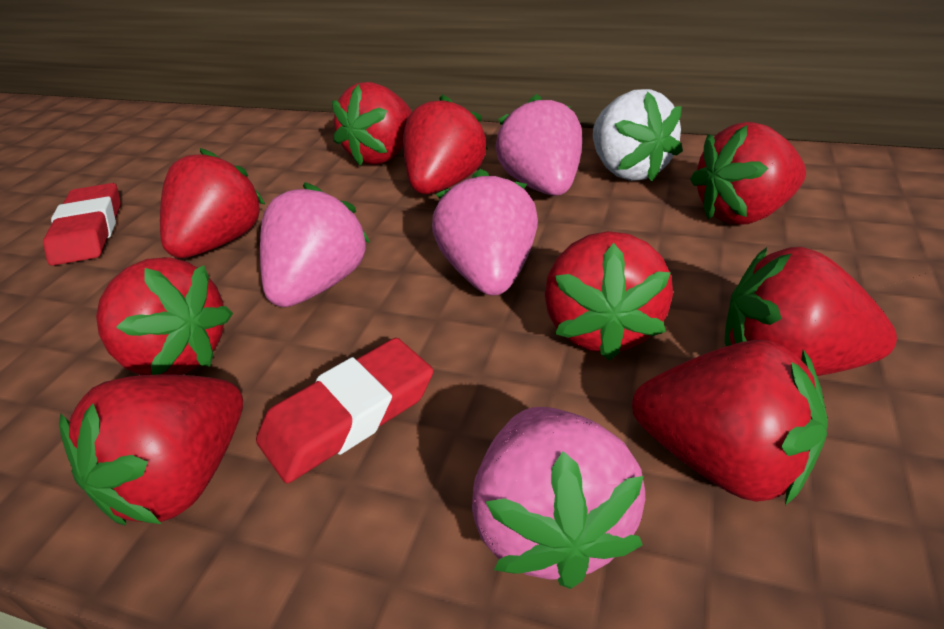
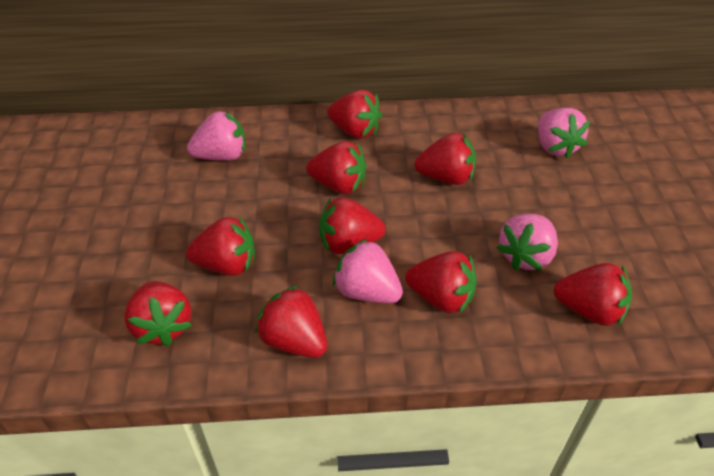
red eraser: 2 -> 0
white strawberry: 1 -> 0

